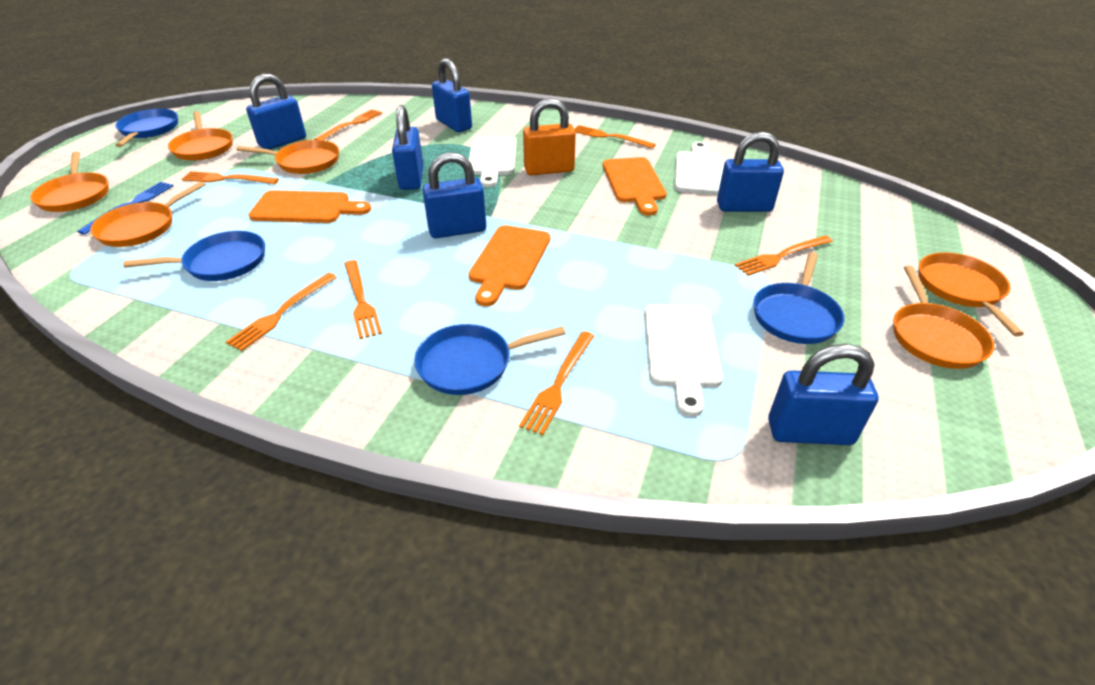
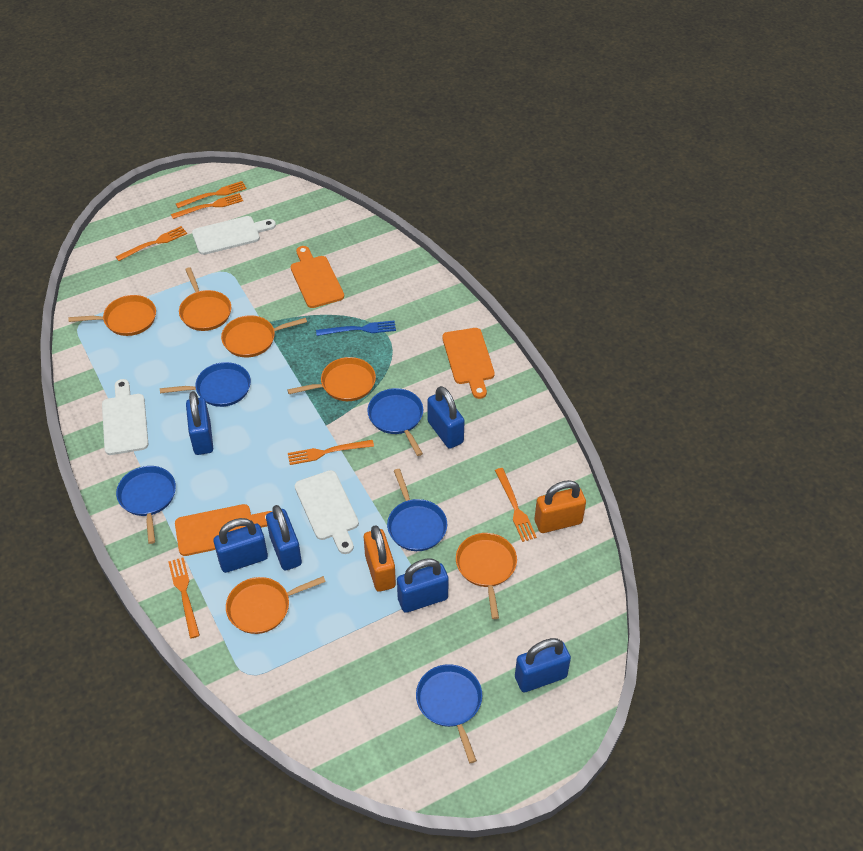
blue pan: 4 -> 5
orange fork: 7 -> 6
orange padlock: 1 -> 2

